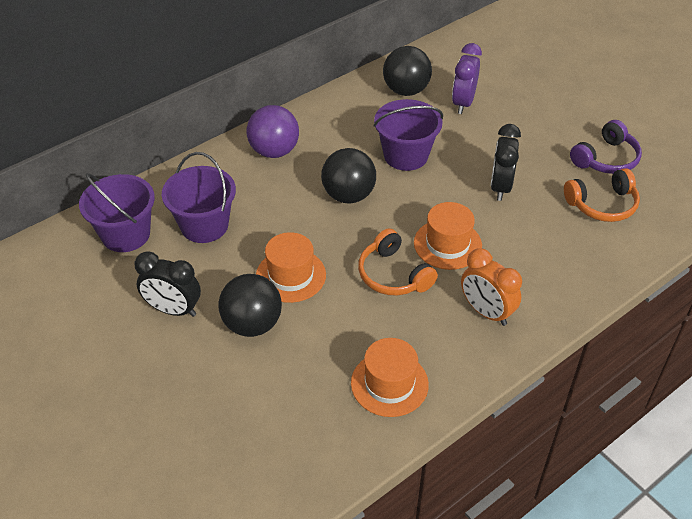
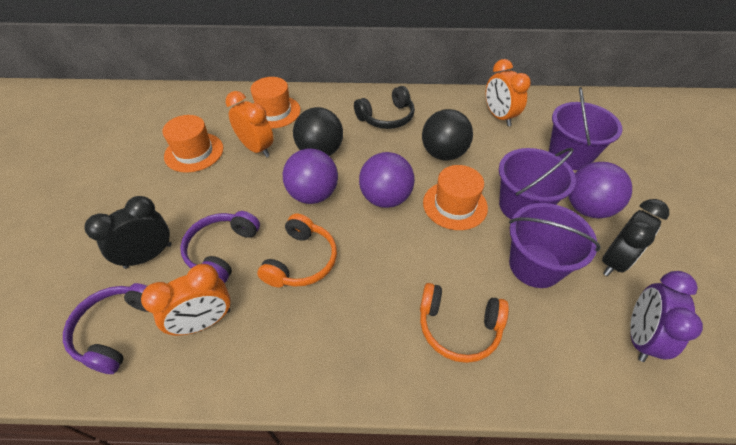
black ball: 3 -> 2
black headphones: 0 -> 1
orange clock: 1 -> 3
purple ball: 1 -> 3
purple headphones: 1 -> 2

